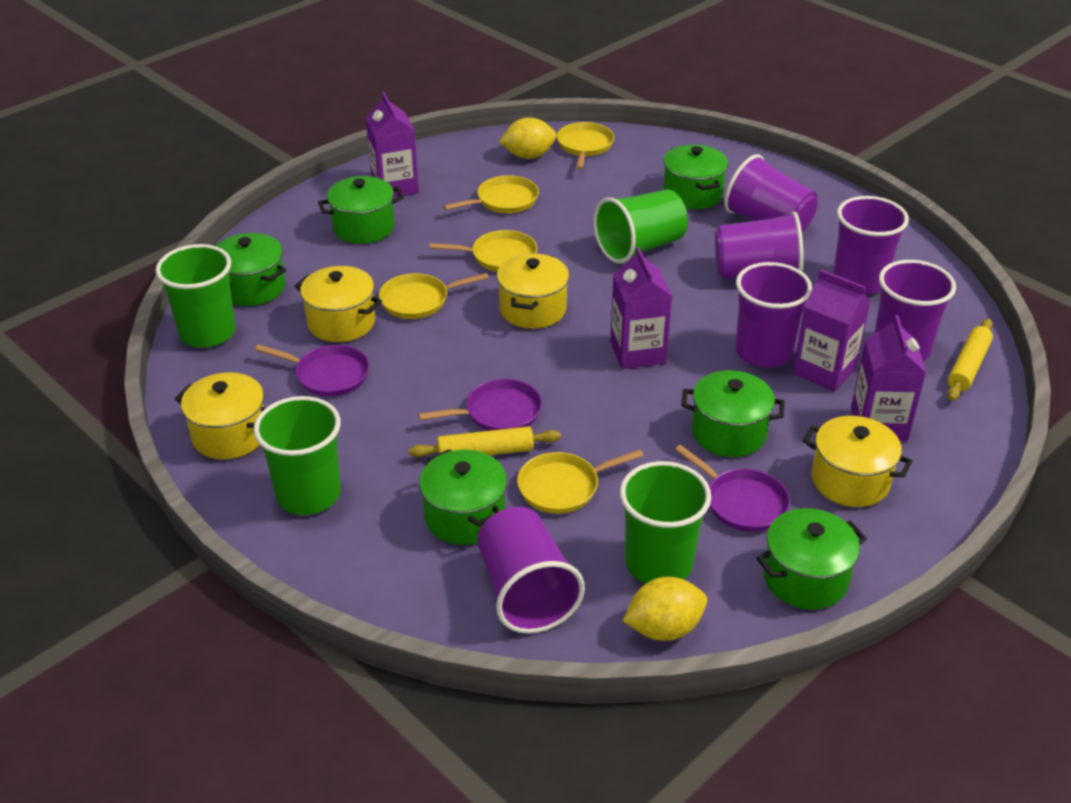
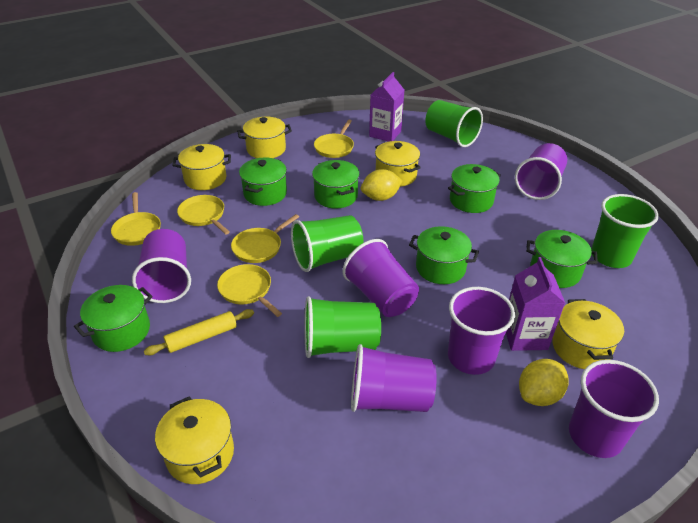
purple carton: 4 -> 2
purple pan: 3 -> 0
yellow pot: 4 -> 5
yellow rolling pin: 2 -> 1

